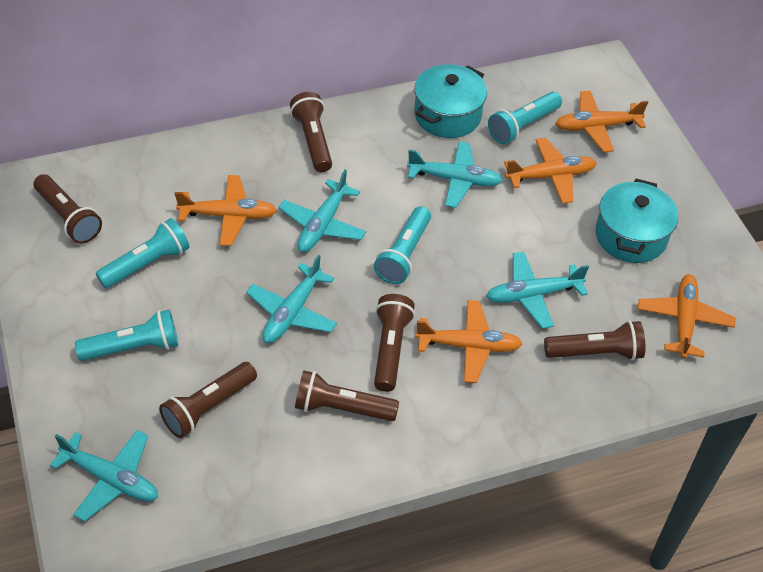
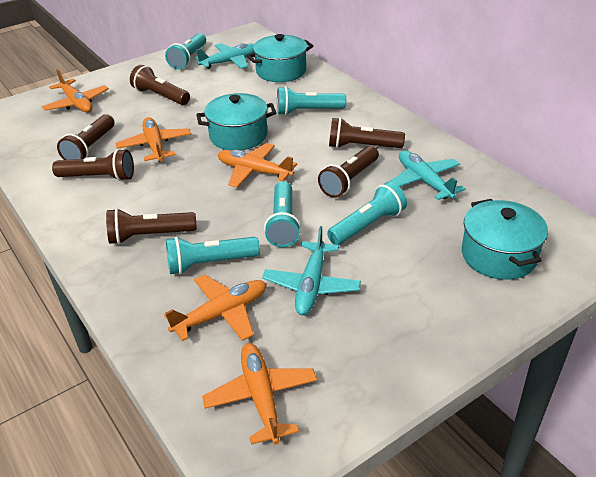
turquoise flashlight: 4 -> 5
turquoise plane: 5 -> 3
turquoise pot: 2 -> 3

